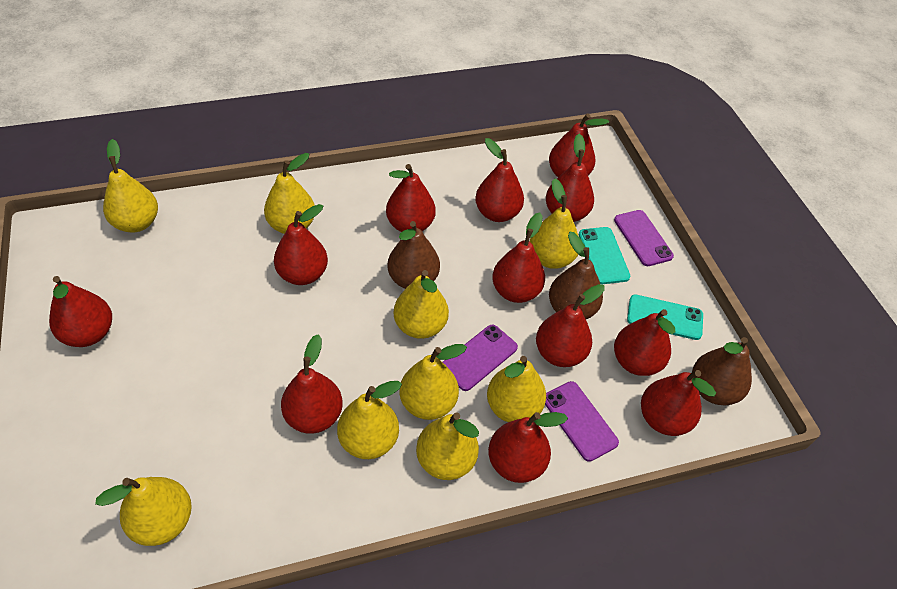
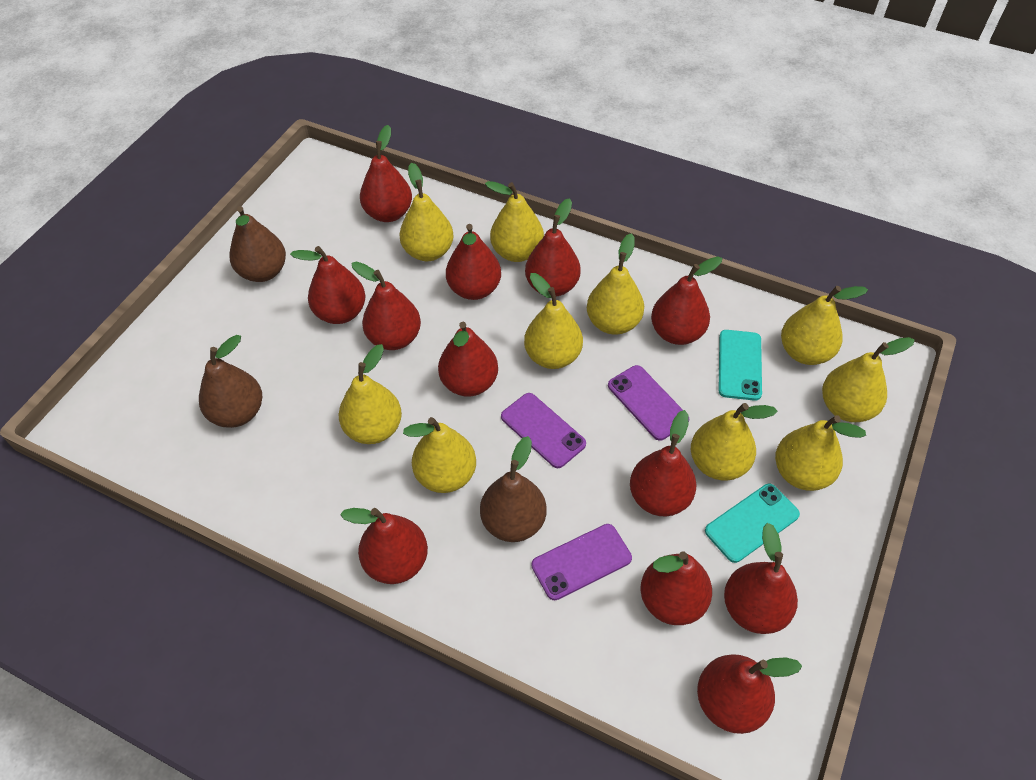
yellow pear: 9 -> 10

